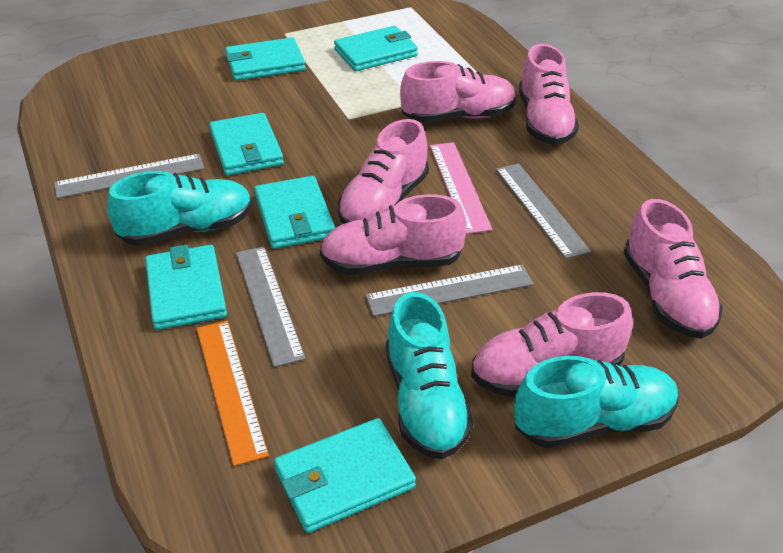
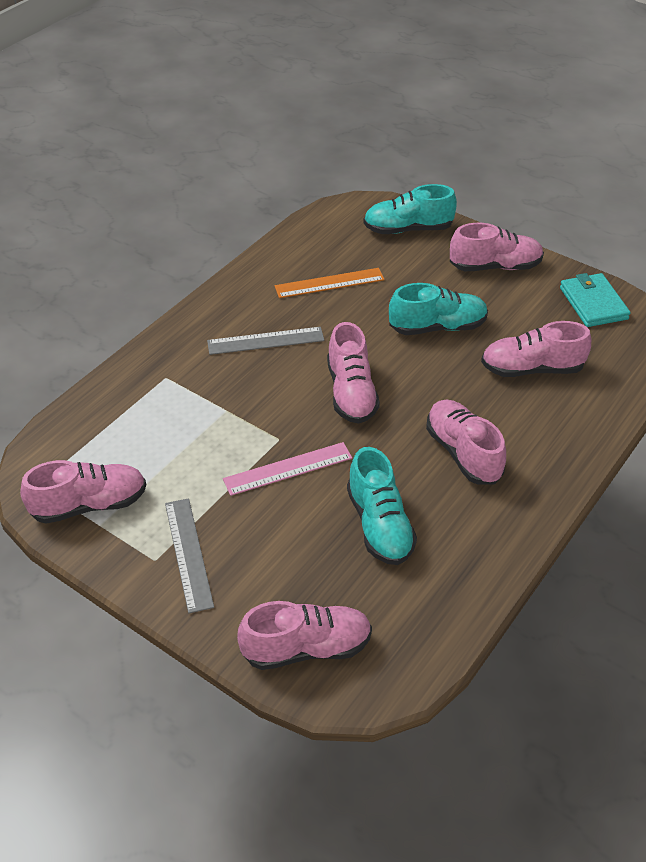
grey ruler: 4 -> 2
turquoise wallet: 6 -> 1

